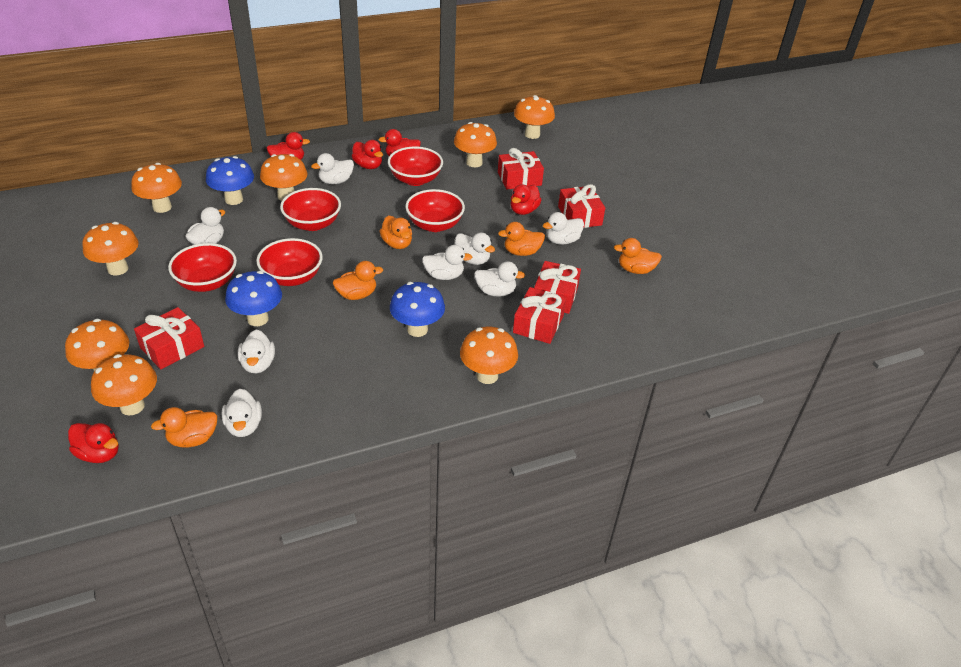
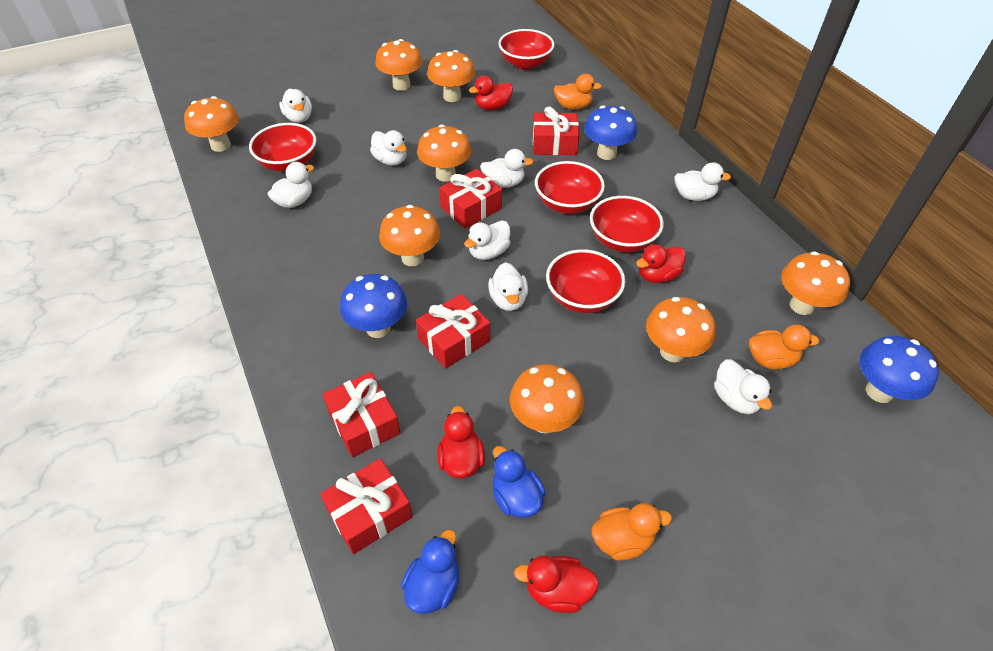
blue duck: 0 -> 2
orange duck: 5 -> 3
red duck: 5 -> 4

